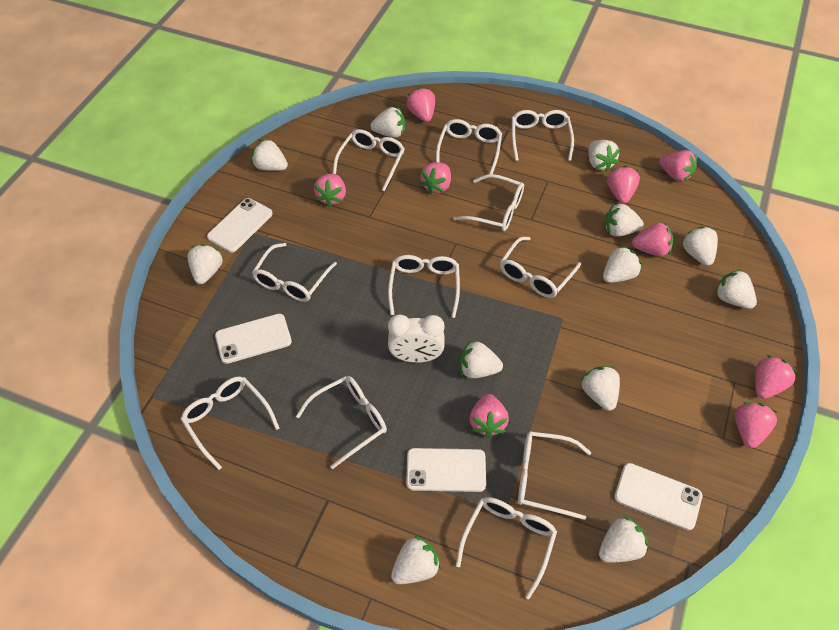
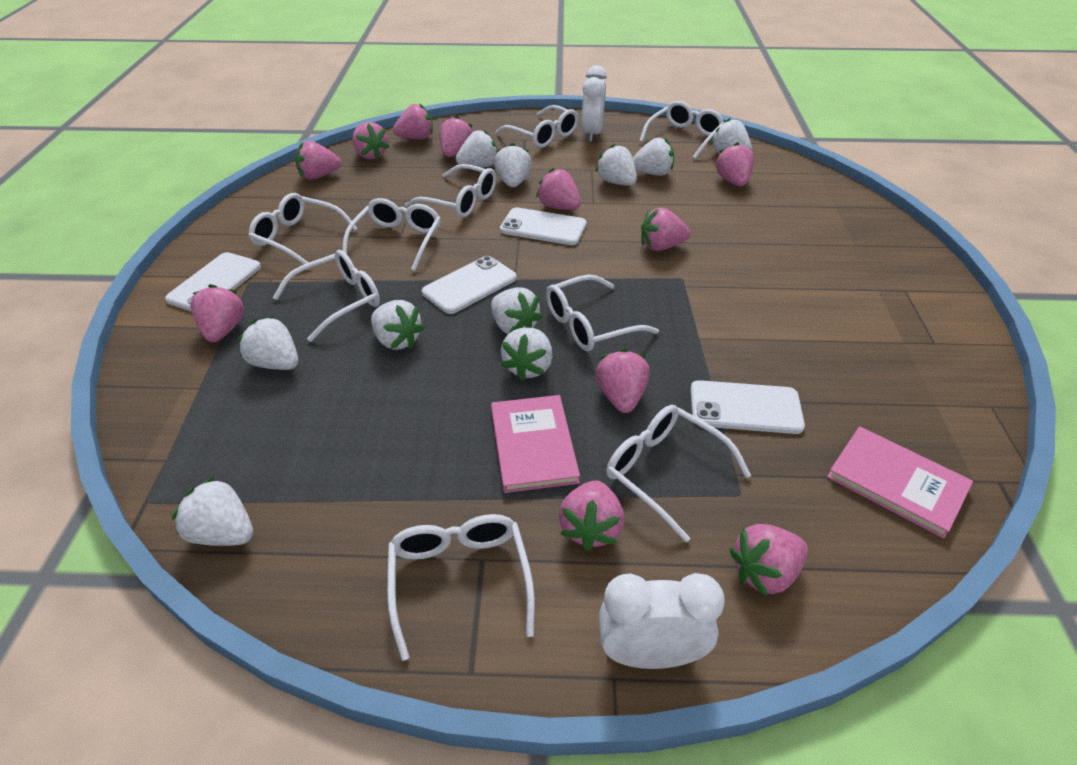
pink book: 0 -> 2
pink strawberry: 9 -> 11
white clock: 1 -> 2
white glasses: 11 -> 9
white strawberry: 12 -> 10

